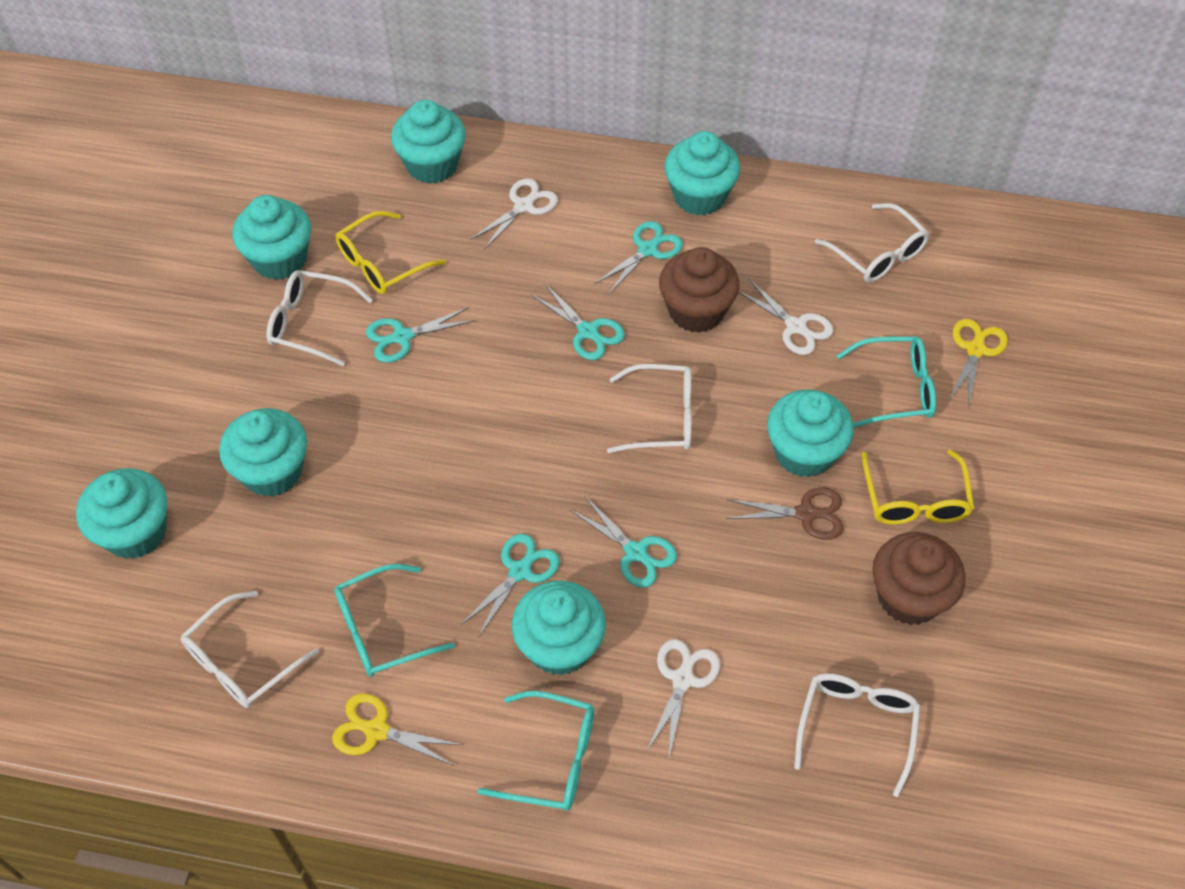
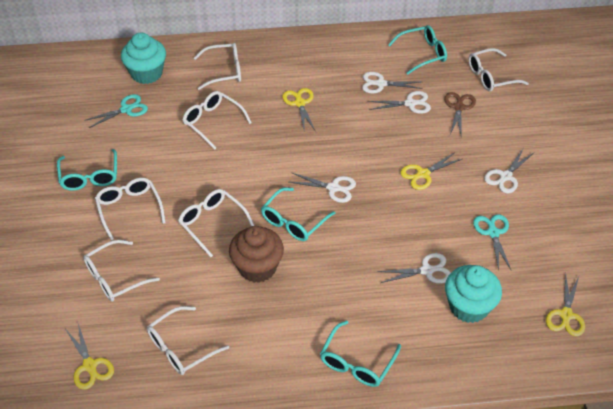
brown cupcake: 2 -> 1
turquoise cupcake: 7 -> 2
turquoise glasses: 3 -> 4
turquoise scissors: 5 -> 2
white glasses: 5 -> 7
white scissors: 3 -> 5
yellow glasses: 2 -> 0
yellow scissors: 2 -> 4

